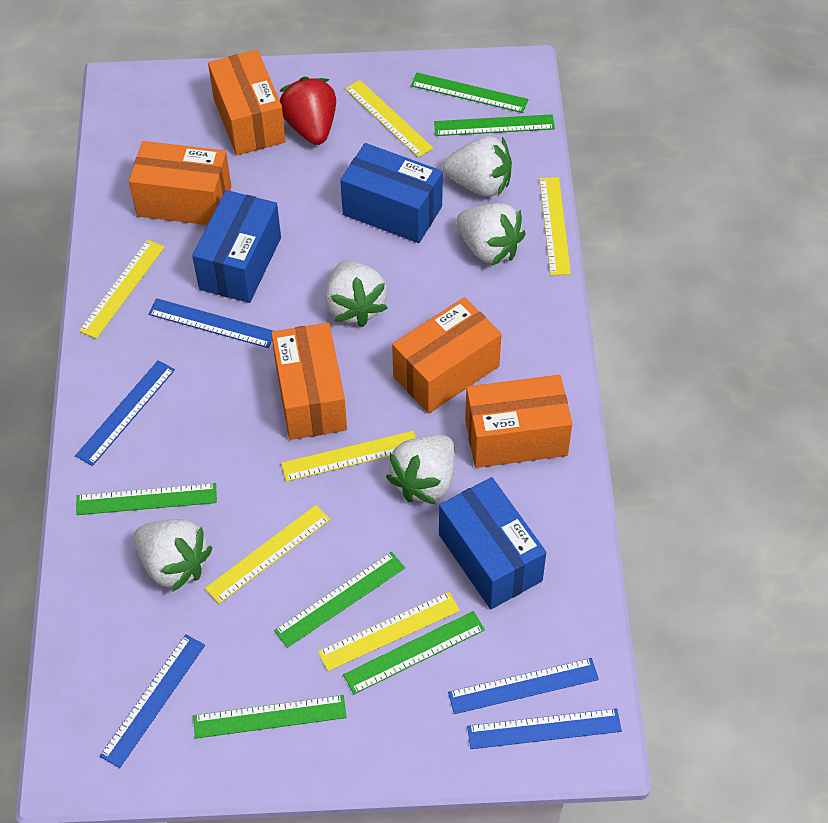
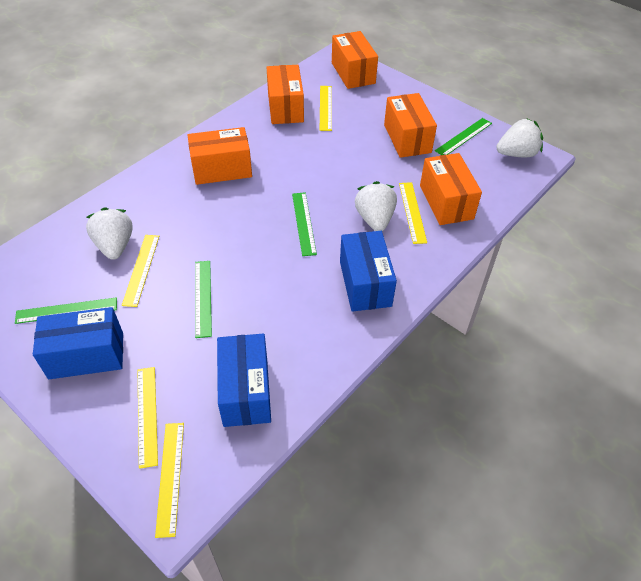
blue ruler: 5 -> 0
green ruler: 6 -> 4
red strawberry: 1 -> 0
white strawberry: 5 -> 3
yellow ruler: 6 -> 5

